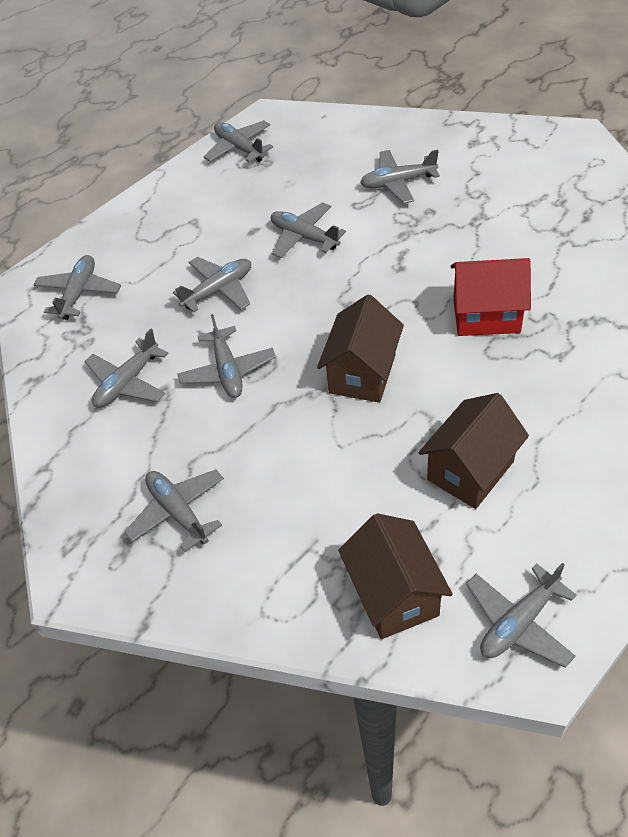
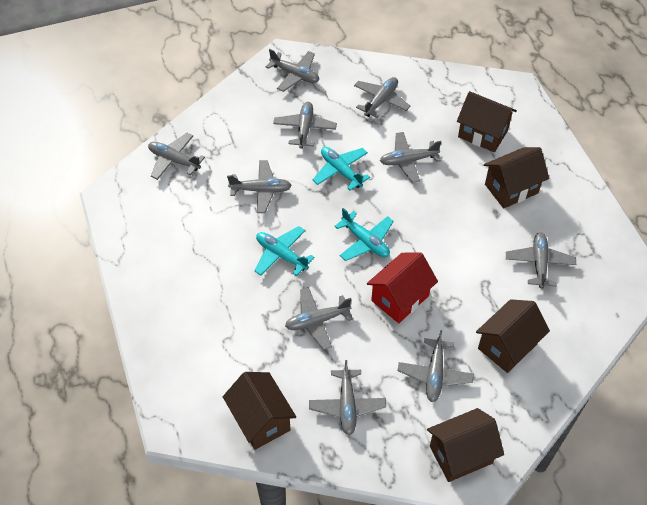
brown house: 3 -> 5
grey plane: 9 -> 10
turquoise plane: 0 -> 3

